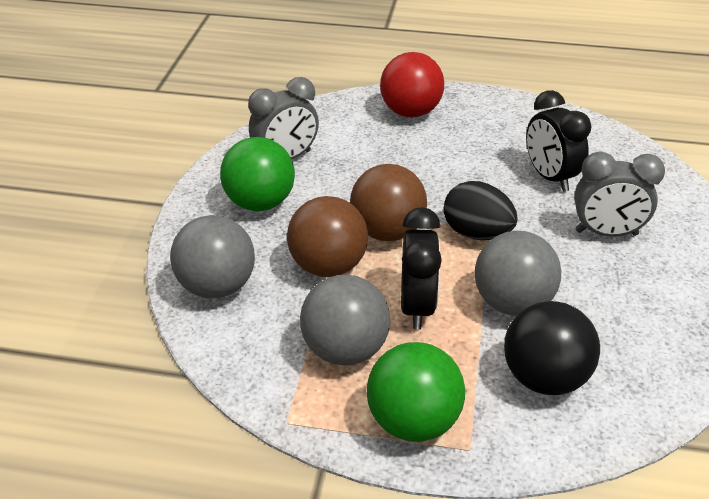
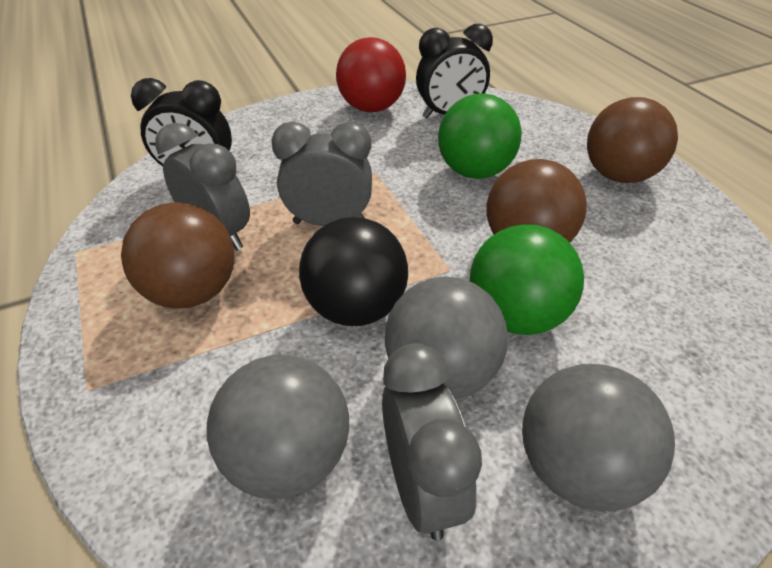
black egg: 1 -> 0
brown ball: 2 -> 3
grey clock: 2 -> 3

